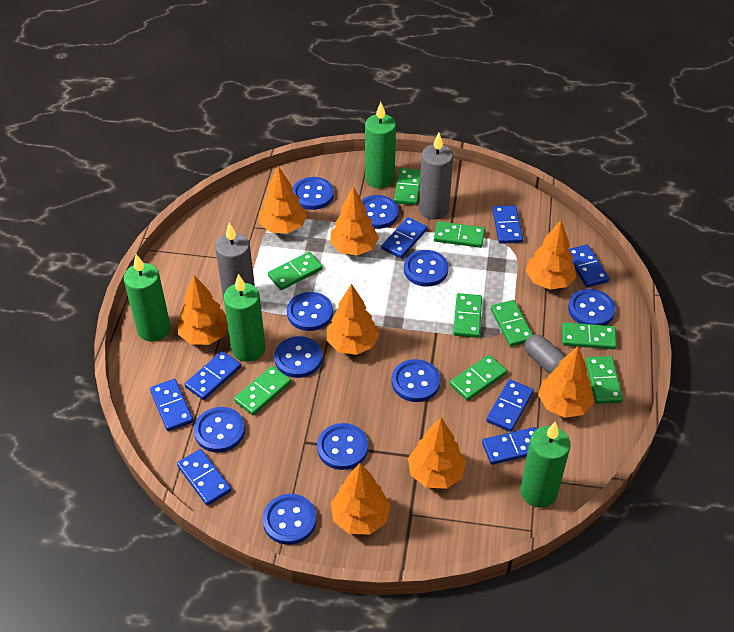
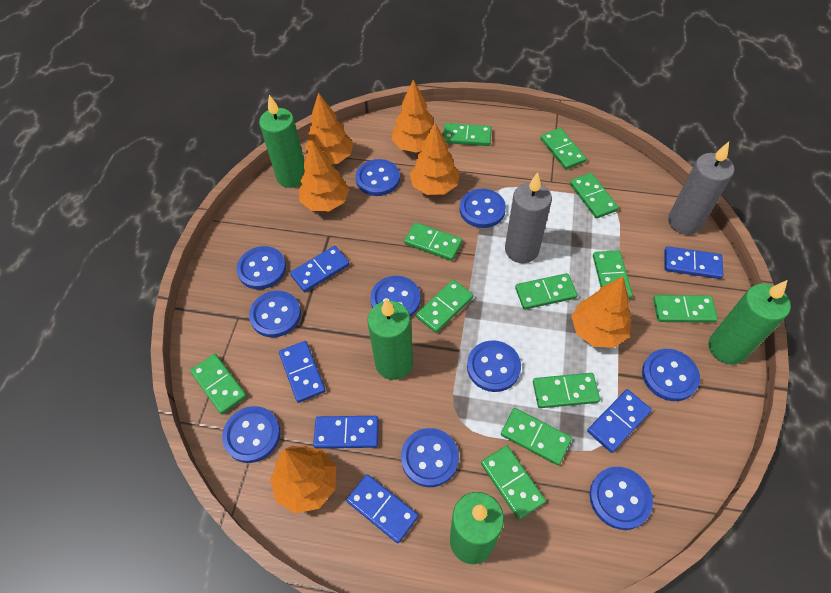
blue domino: 8 -> 6
green domino: 9 -> 12
grey capsule: 1 -> 0
orange tree: 8 -> 6

